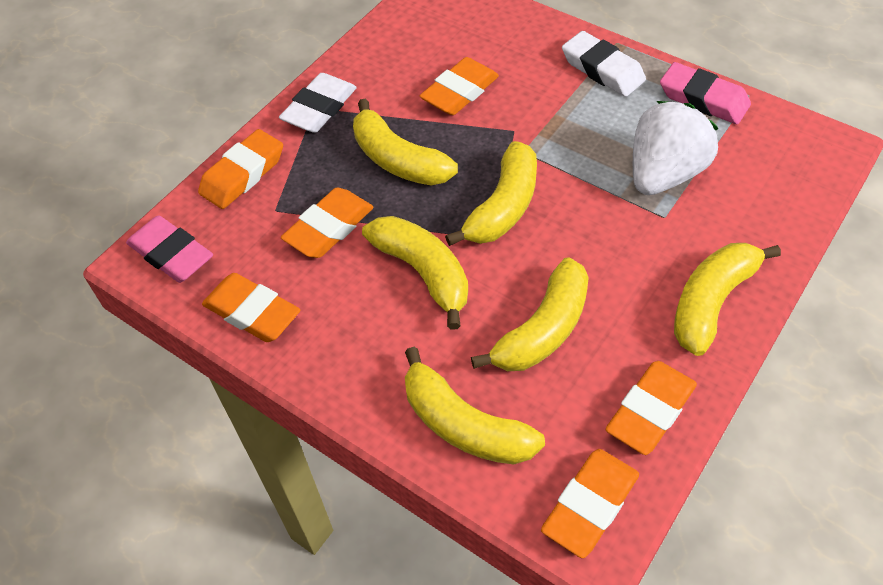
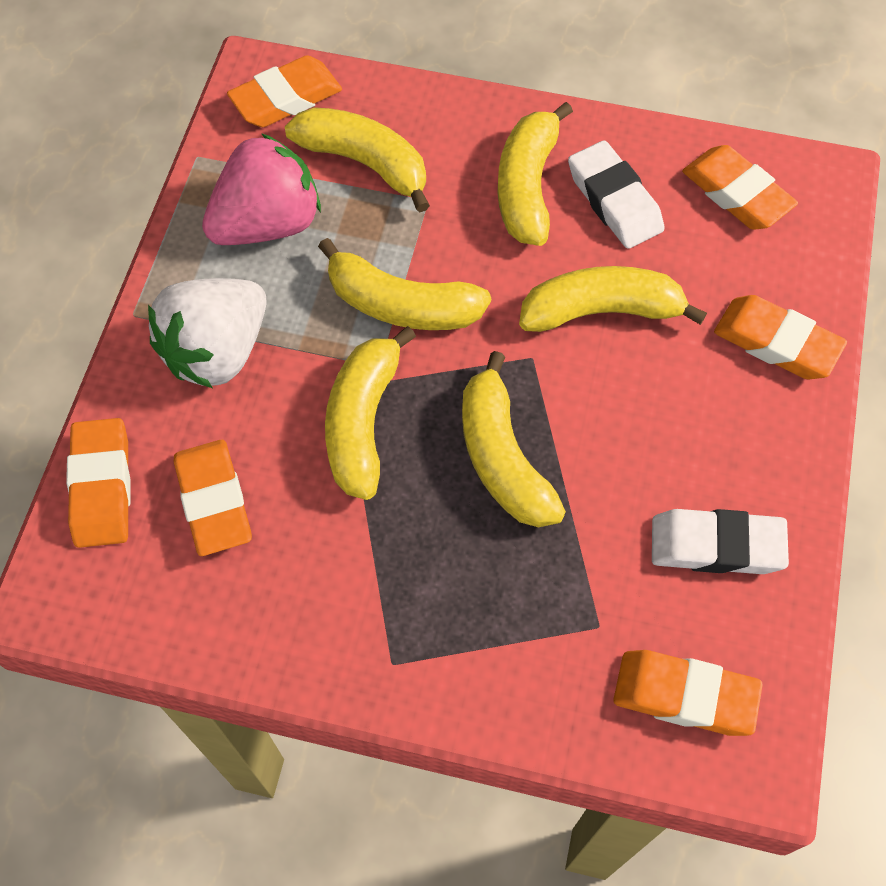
pink eraser: 2 -> 0
pink strawberry: 0 -> 1

